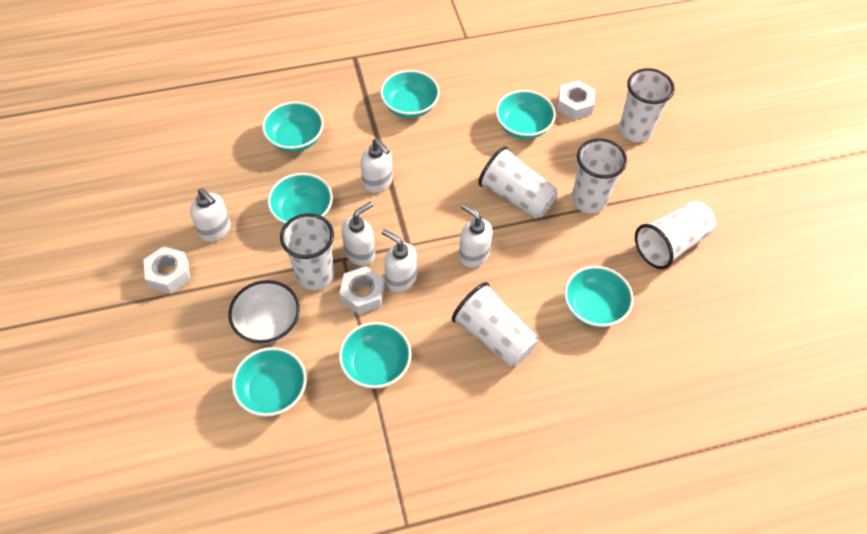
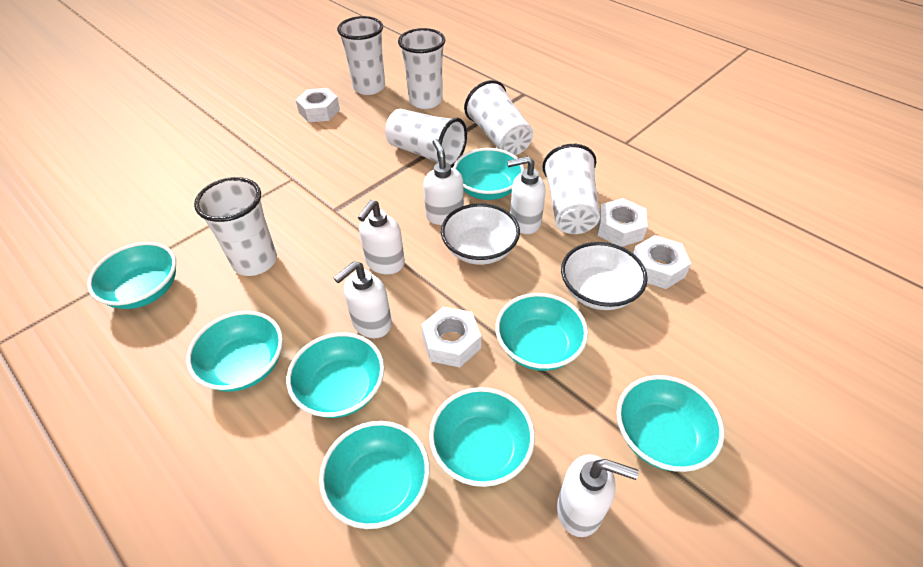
turquoise bowl: 7 -> 8
white bowl: 1 -> 2
white nut: 3 -> 4

